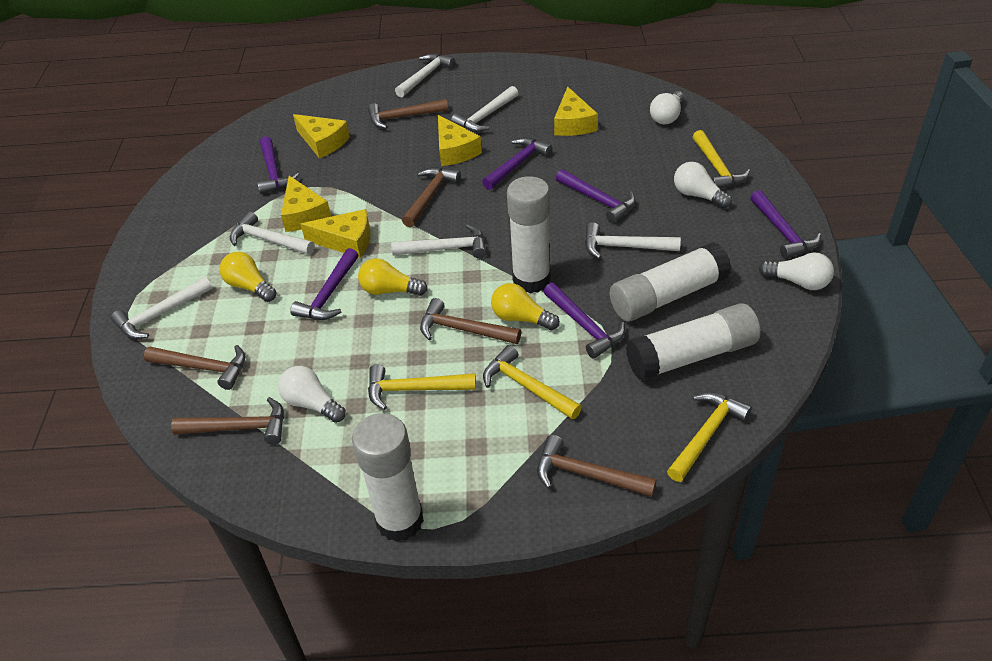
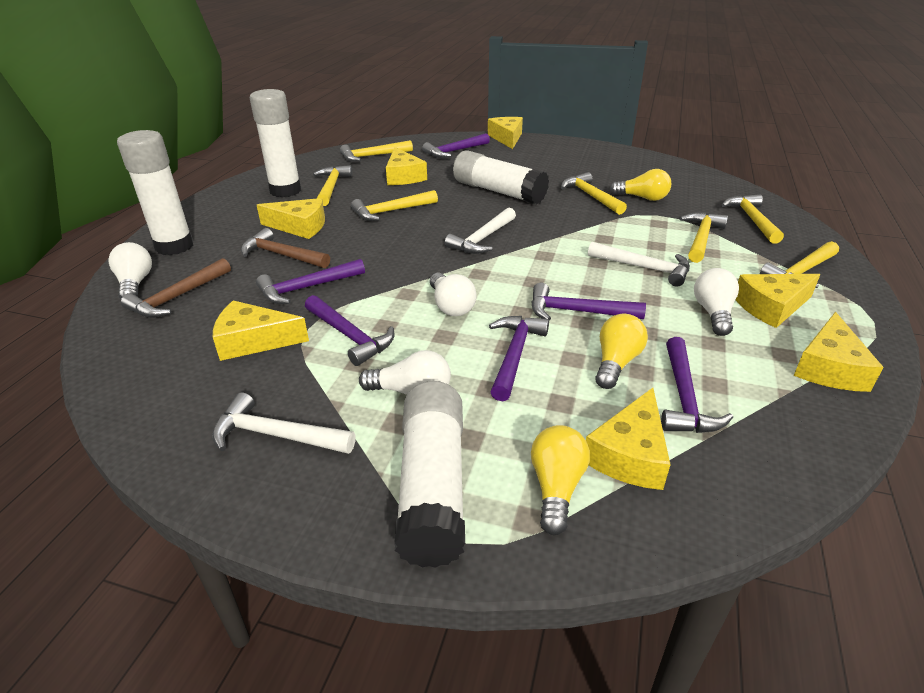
brown hammer: 6 -> 2
white hammer: 6 -> 3
yellow cheese: 5 -> 7
yellow hammer: 4 -> 7

